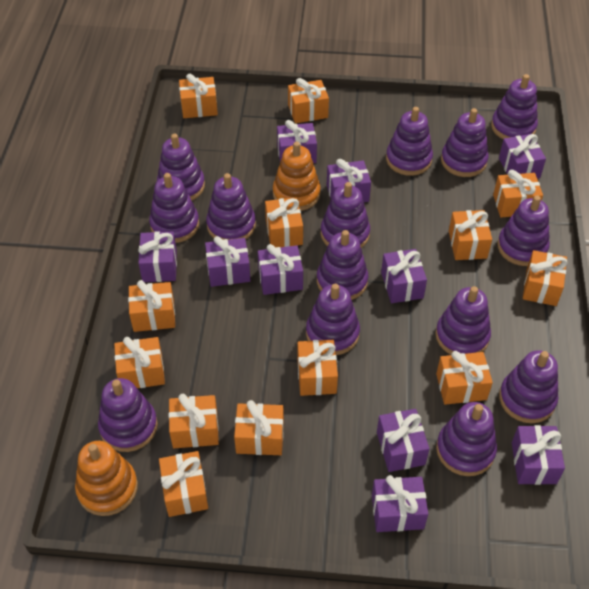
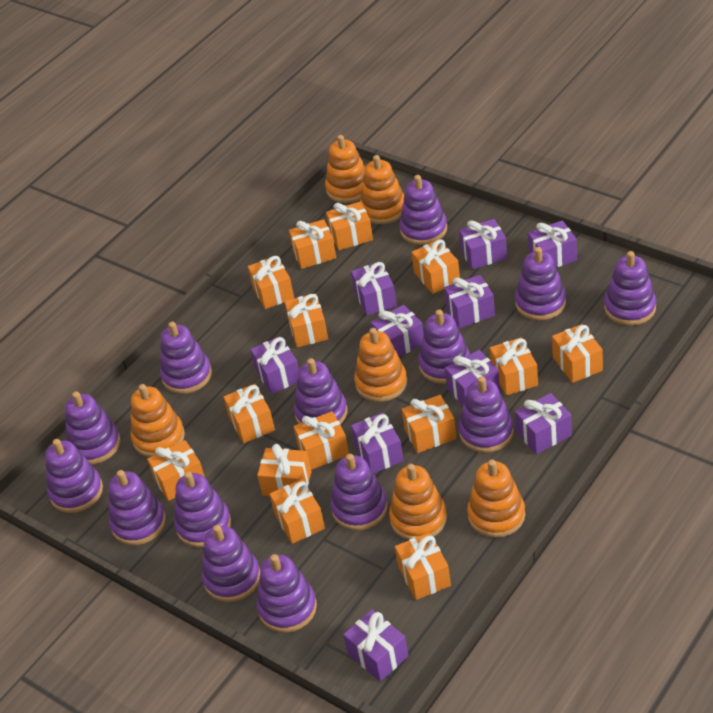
orange gift: 13 -> 14
orange stacking toy: 2 -> 6

